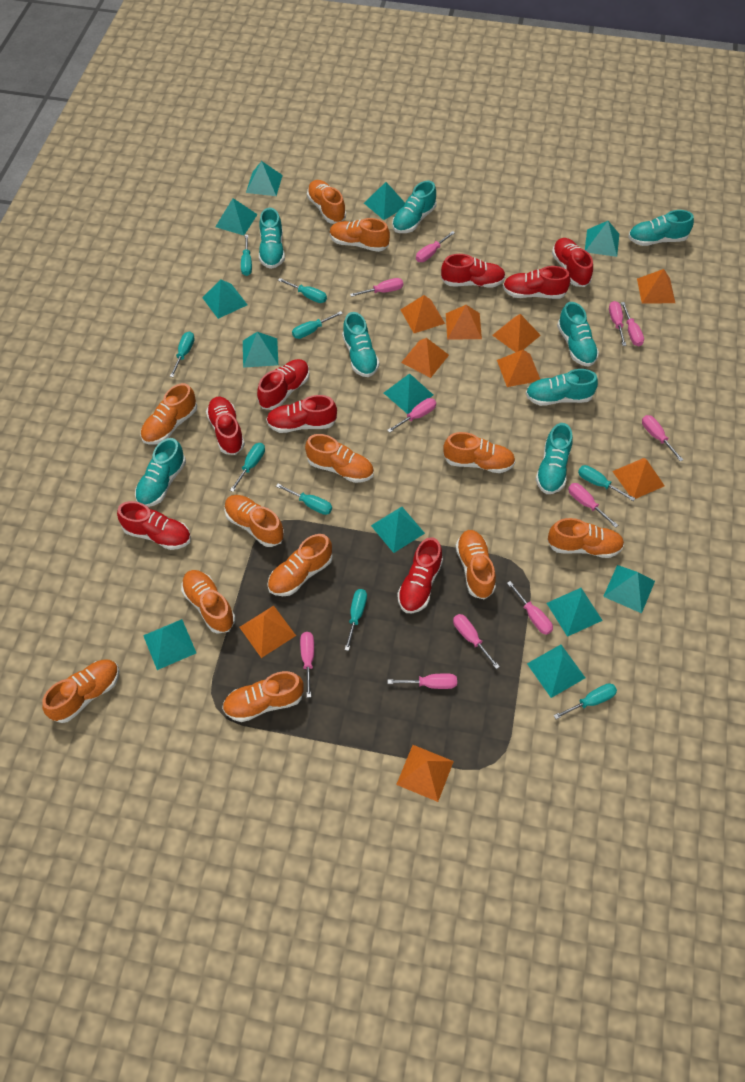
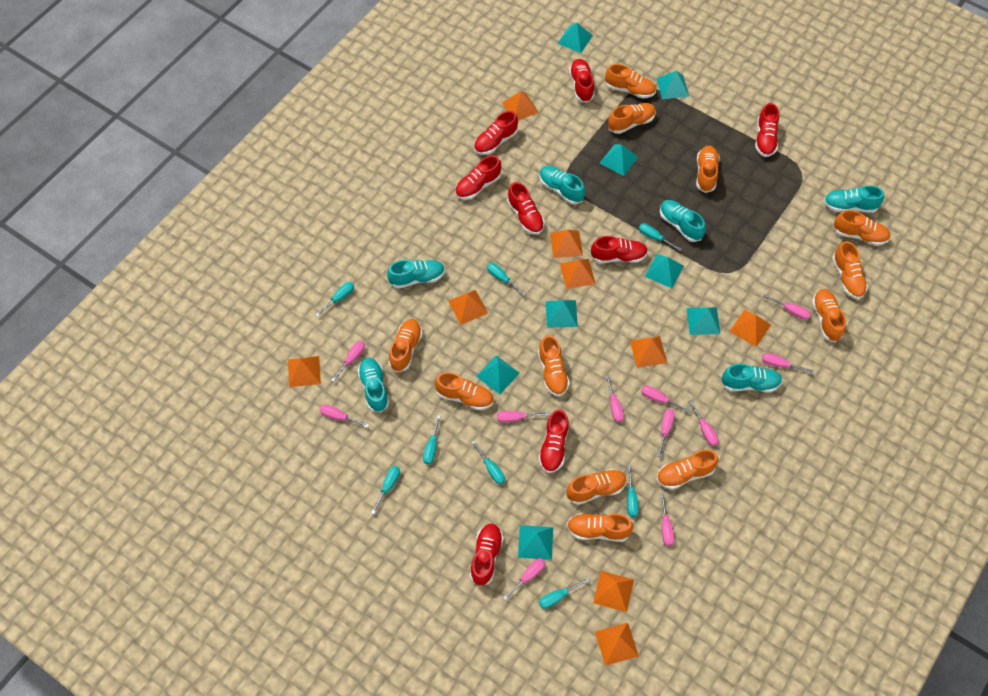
turquoise pyramid: 12 -> 8
turquoise screwdriver: 9 -> 8
turquoise shoe: 8 -> 6

